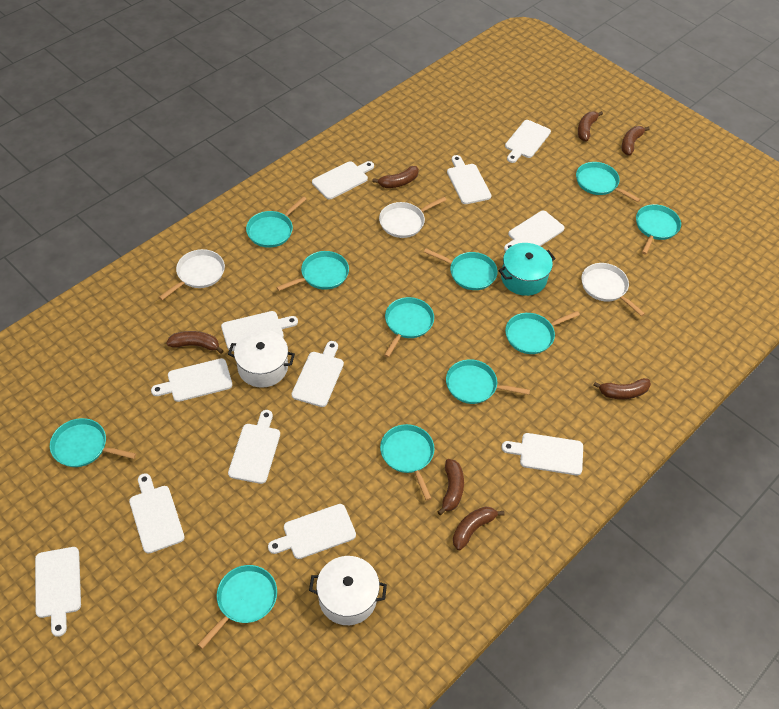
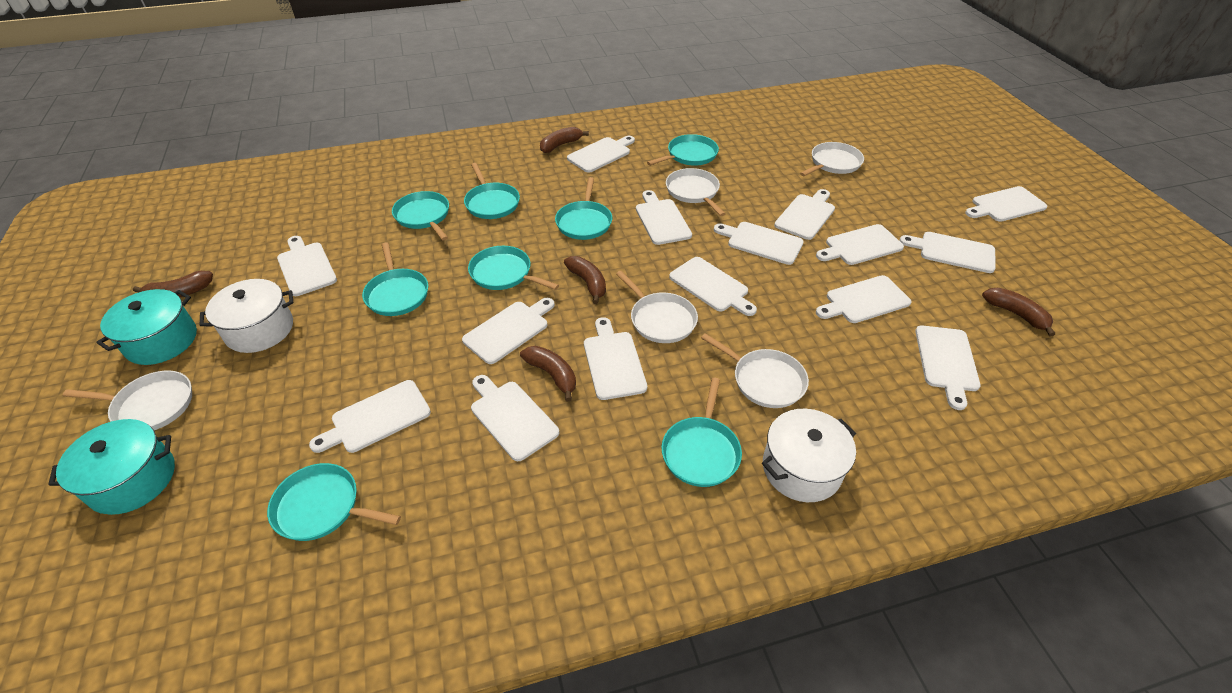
brown banana: 7 -> 5
turquoise pan: 11 -> 8
turquoise pot: 1 -> 2
white cutting board: 12 -> 15
white pan: 3 -> 5

